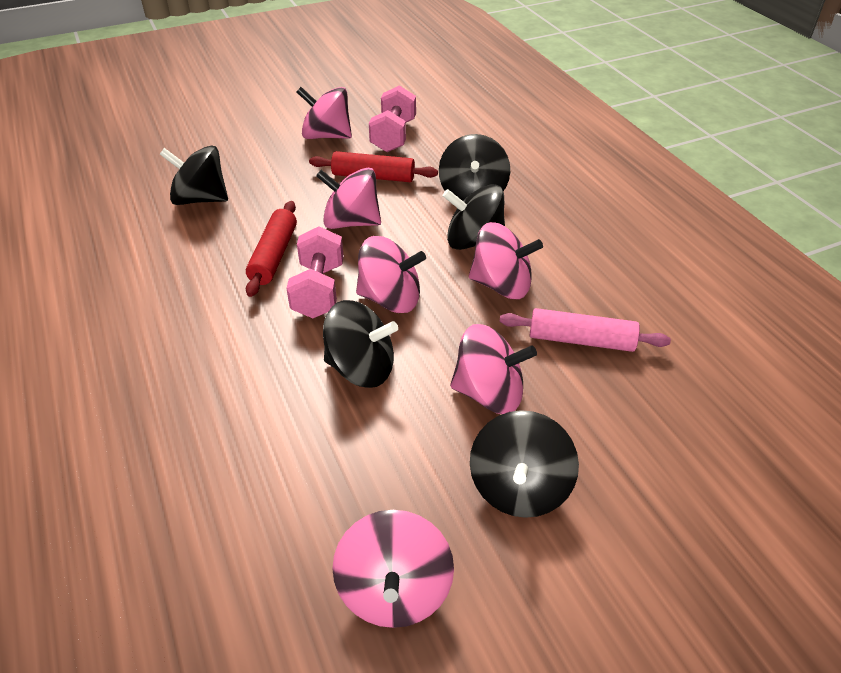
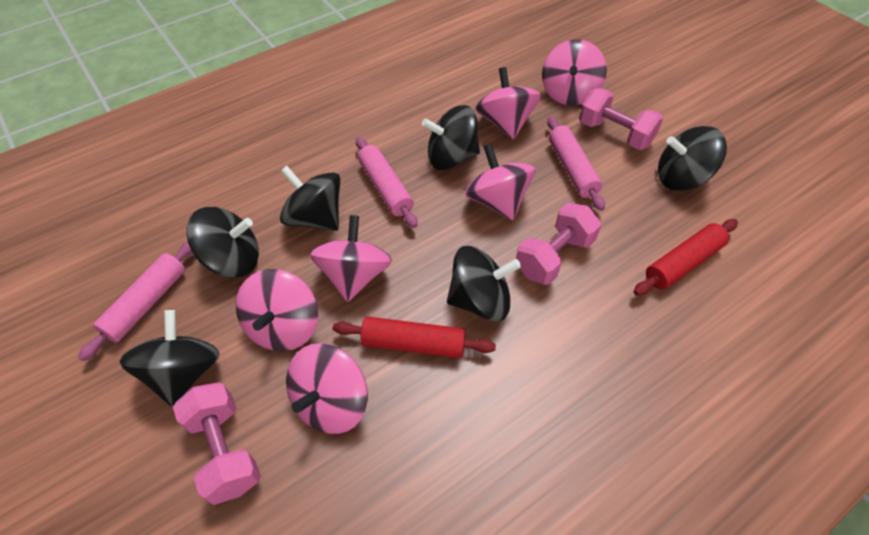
black spinning top: 5 -> 6
pink dumbbell: 2 -> 3
pink rolling pin: 1 -> 3

